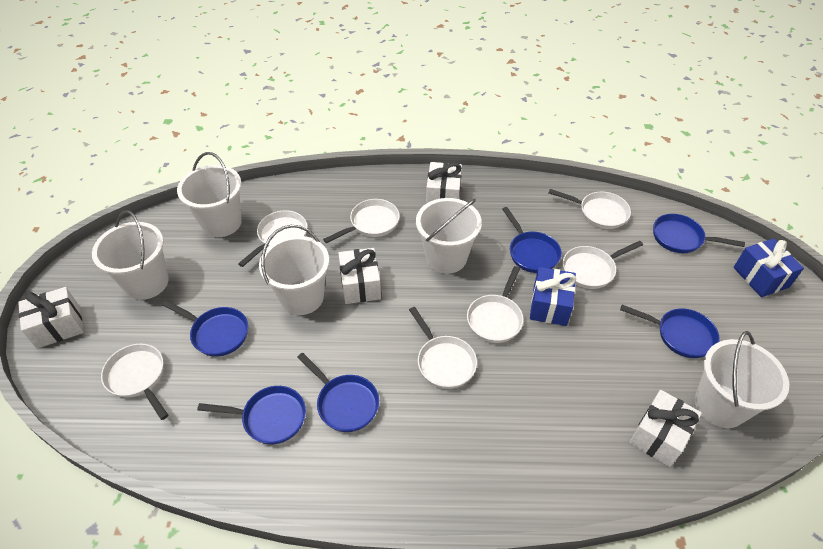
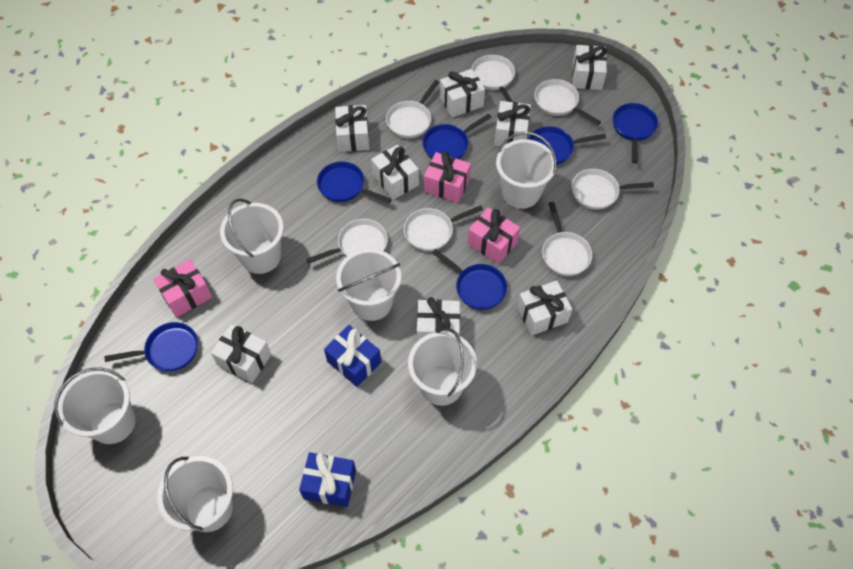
pink gift: 0 -> 3
white bucket: 5 -> 6
white gift: 4 -> 8

